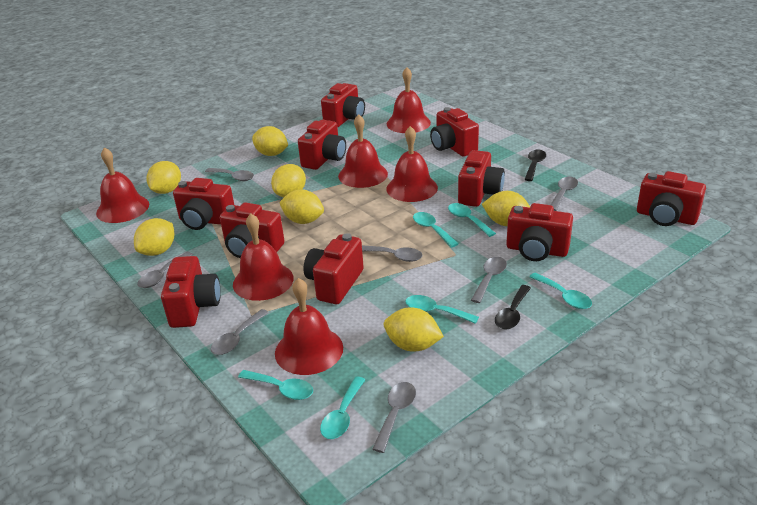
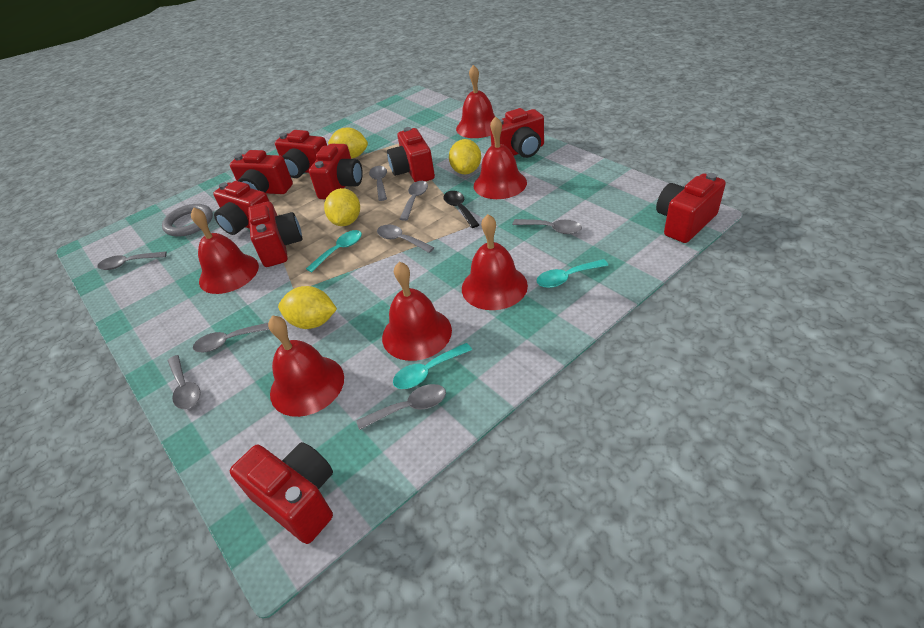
black spoon: 2 -> 1
grey ring: 0 -> 1
grey spoon: 7 -> 8
red camera: 10 -> 9
turquoise spoon: 6 -> 3
yellow lemon: 7 -> 4

